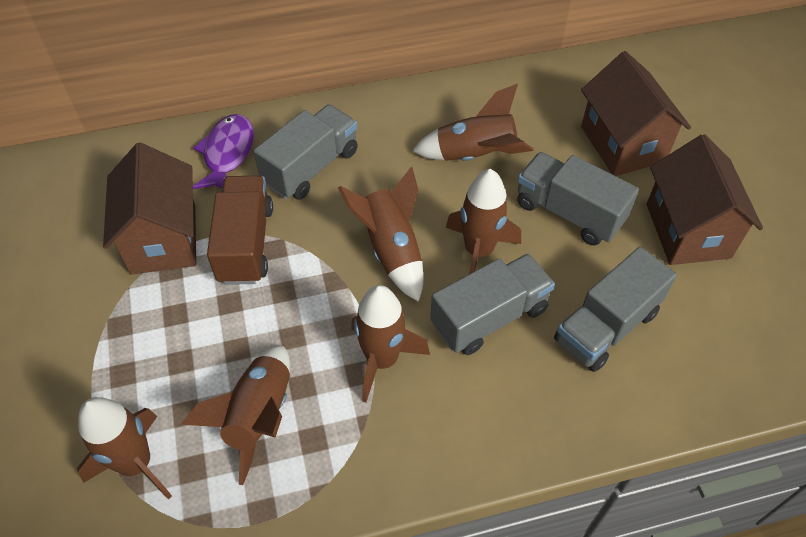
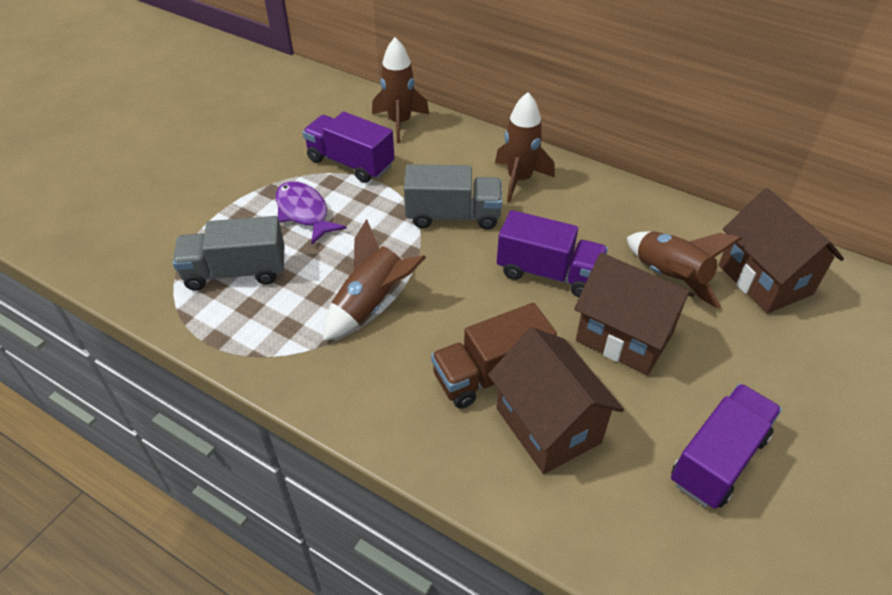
brown rocket: 6 -> 4
grey truck: 4 -> 2
purple truck: 0 -> 3

